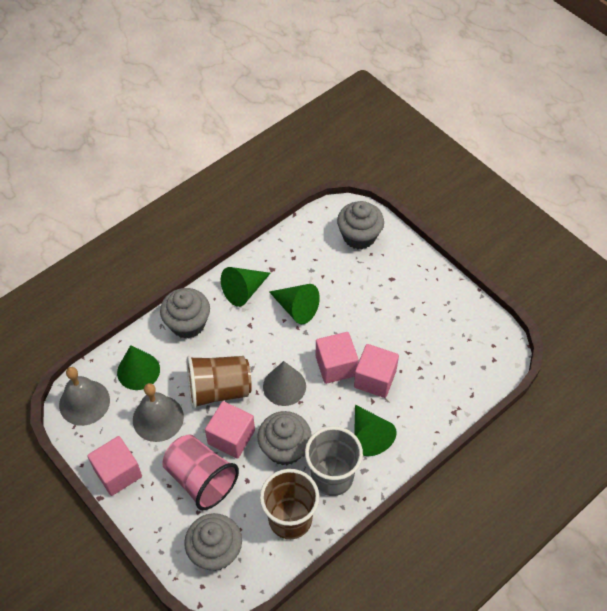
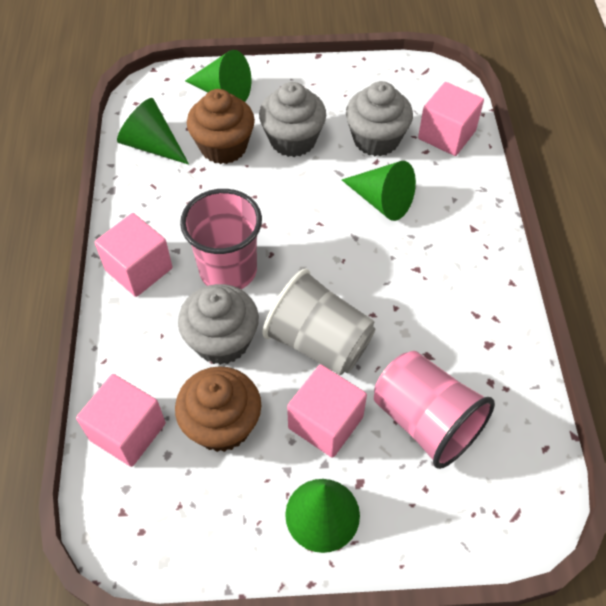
brown cup: 2 -> 0
brown cupcake: 0 -> 2
grey bell: 2 -> 0
grey cone: 1 -> 0
grey cupcake: 4 -> 3
pink cup: 1 -> 2

